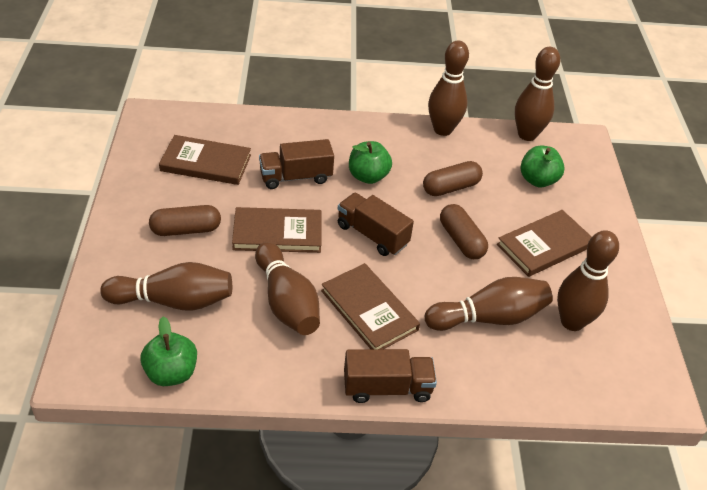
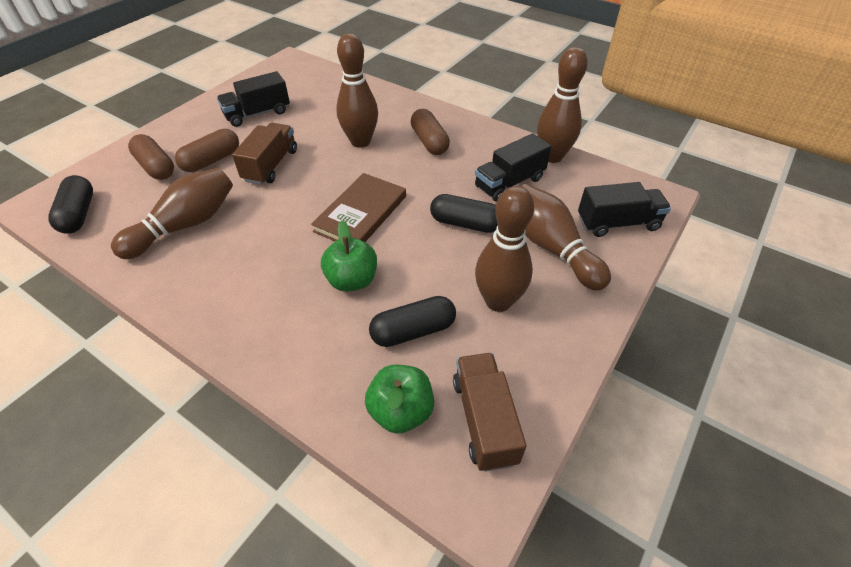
black capsule: 0 -> 3
black truck: 0 -> 3
brown book: 4 -> 1
brown bowling pin: 6 -> 5
brown truck: 3 -> 2
green apple: 3 -> 2

